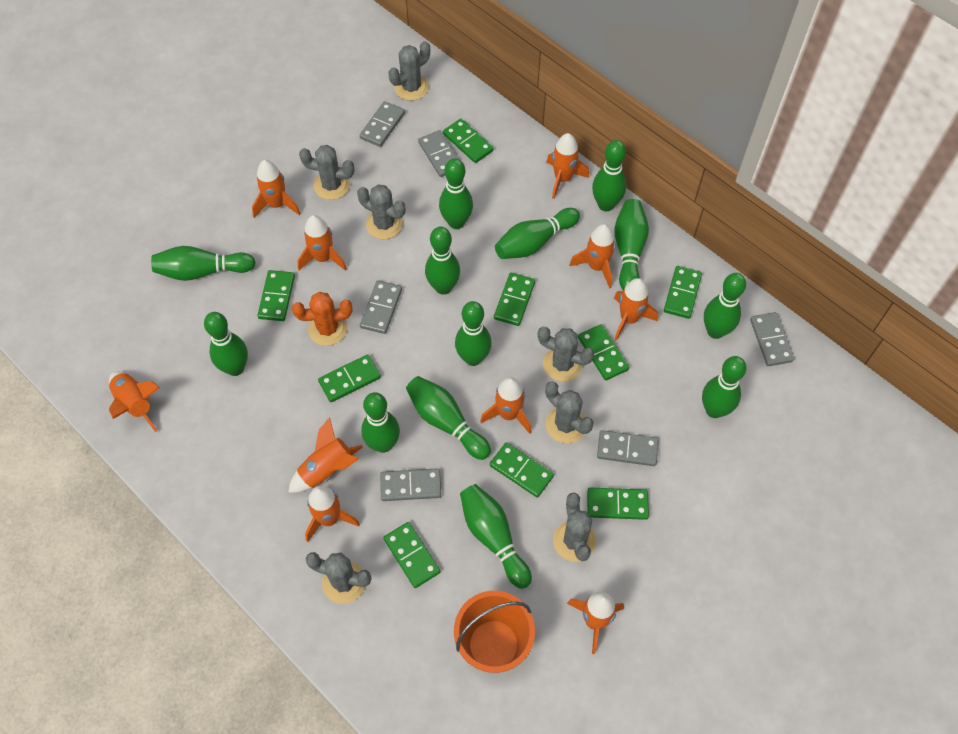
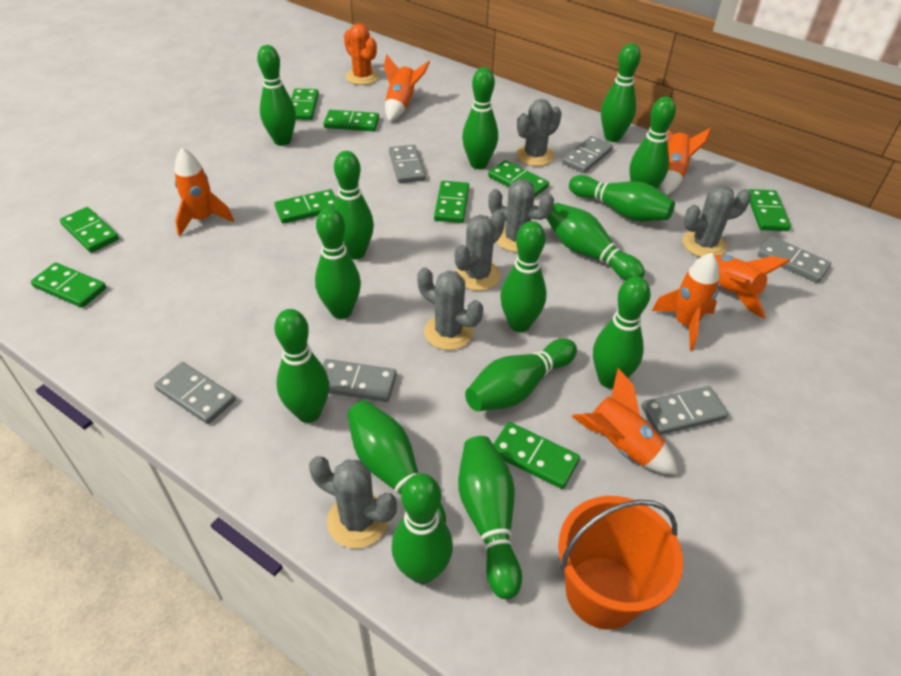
green bowling pin: 13 -> 15
grey cactus: 7 -> 6
orange rocket: 10 -> 6

